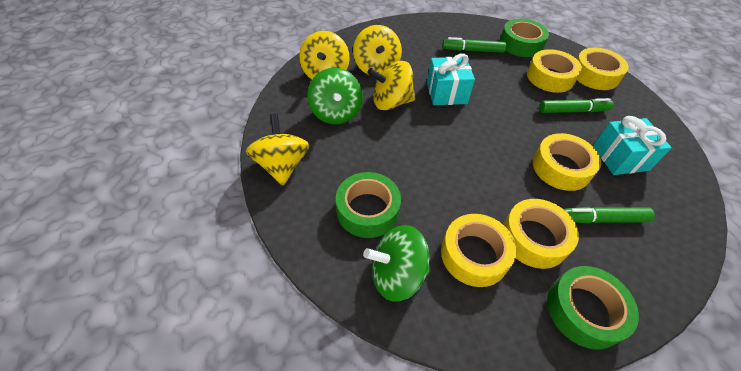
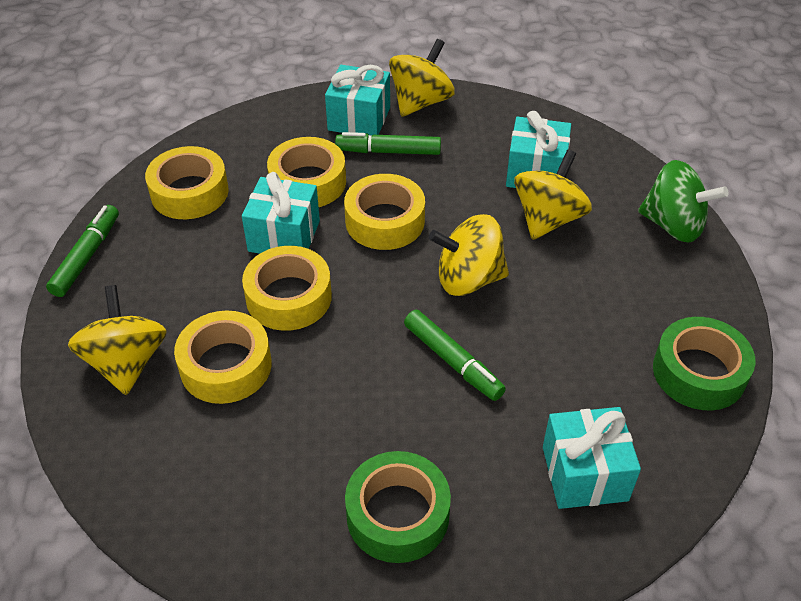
green spinning top: 2 -> 1
green tape: 3 -> 2
turquoise gift: 2 -> 4

